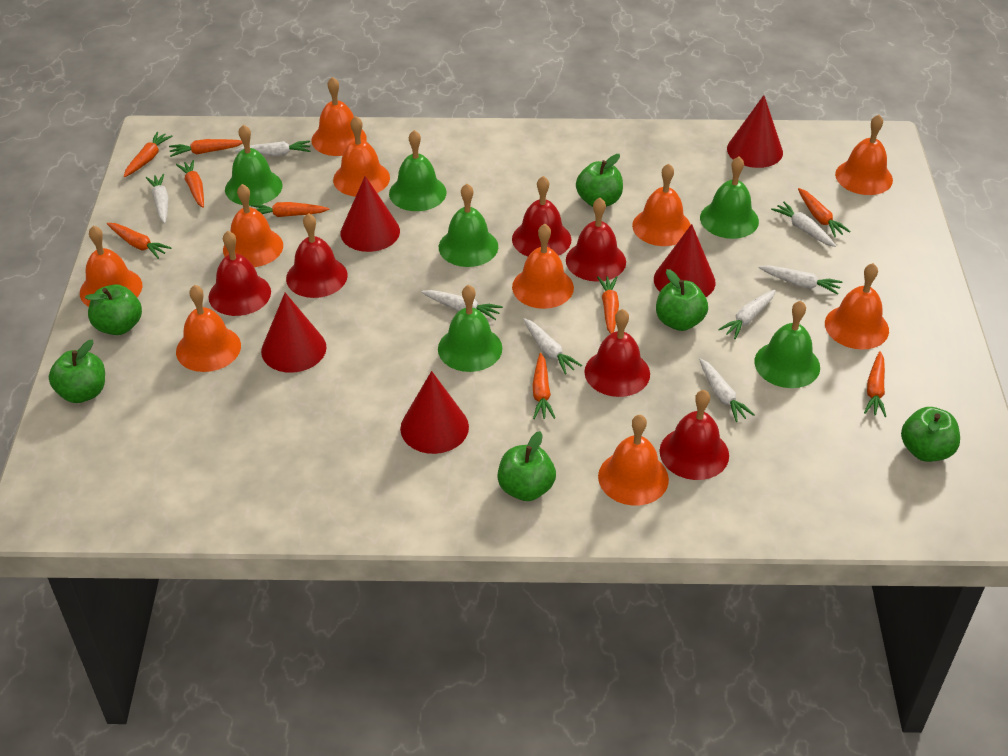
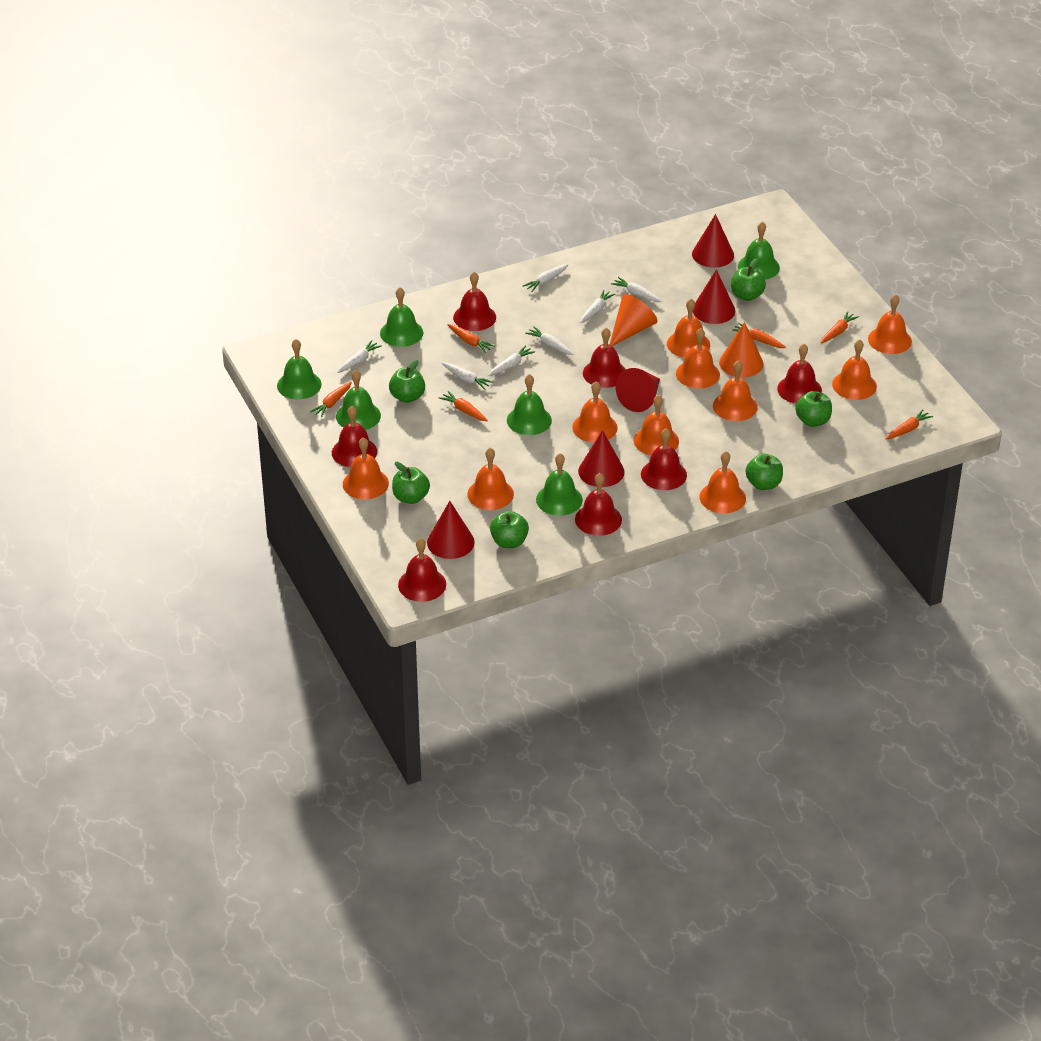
orange carrot: 9 -> 6
orange cone: 0 -> 2
red bell: 6 -> 7
white carrot: 8 -> 7

